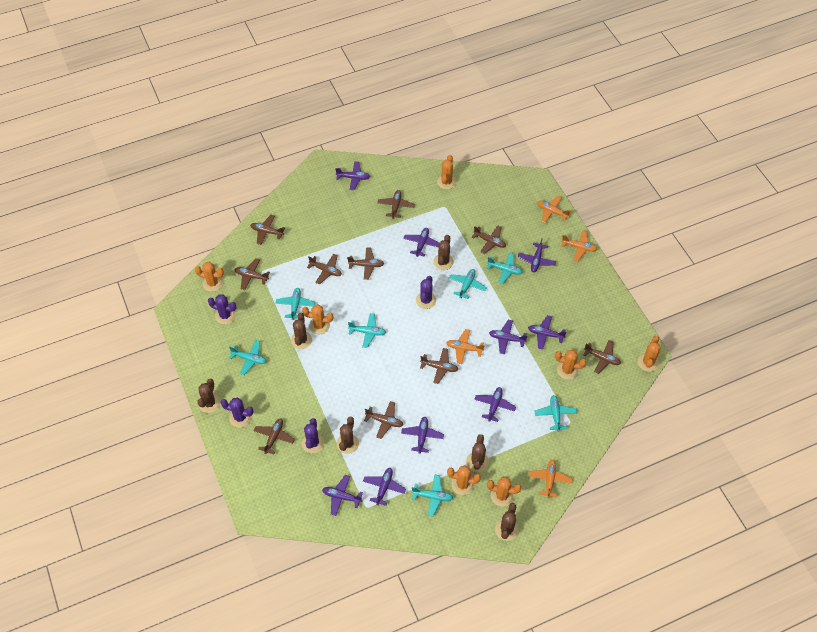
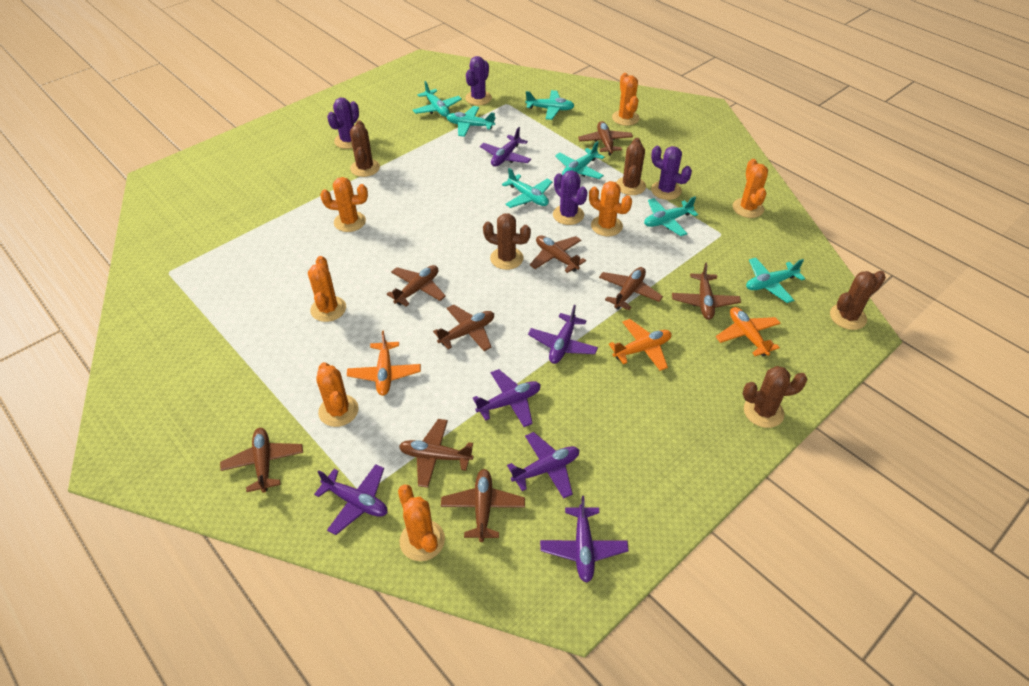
brown cactus: 6 -> 5
brown plane: 10 -> 9
orange plane: 4 -> 3
purple plane: 9 -> 6

